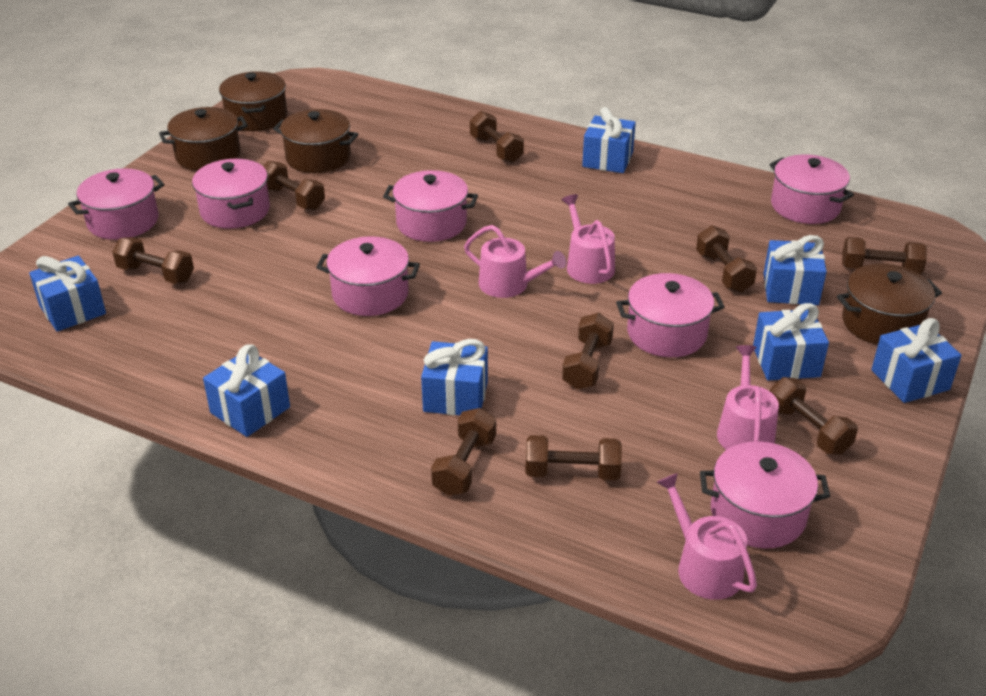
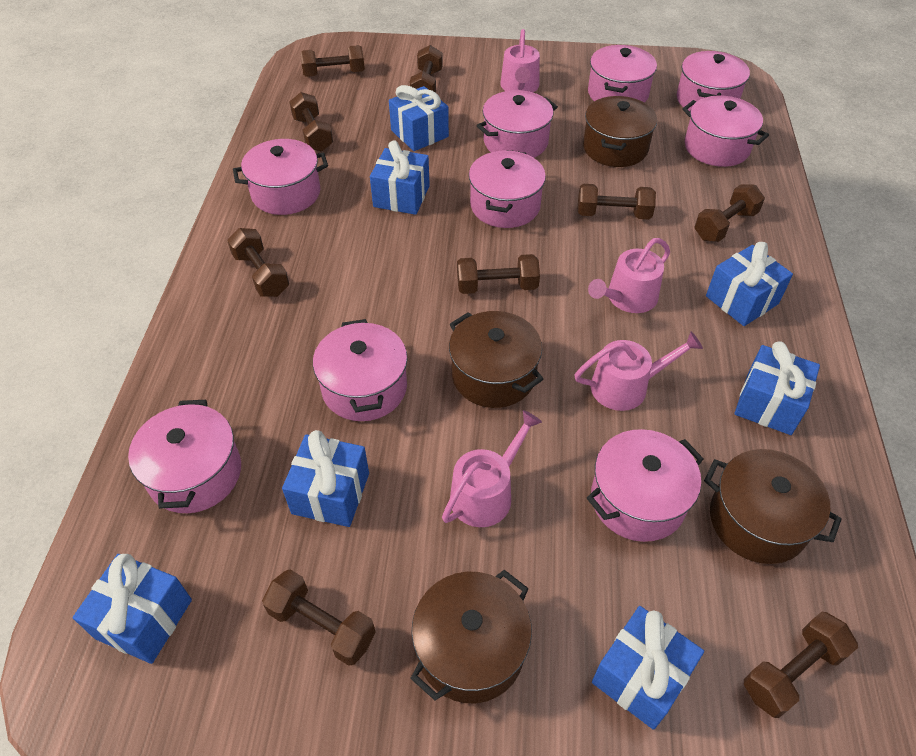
pink pot: 7 -> 9

